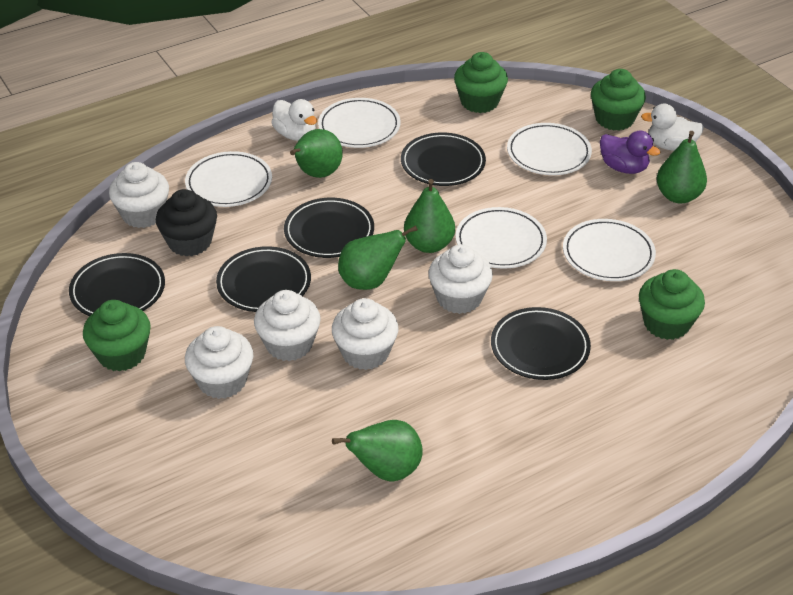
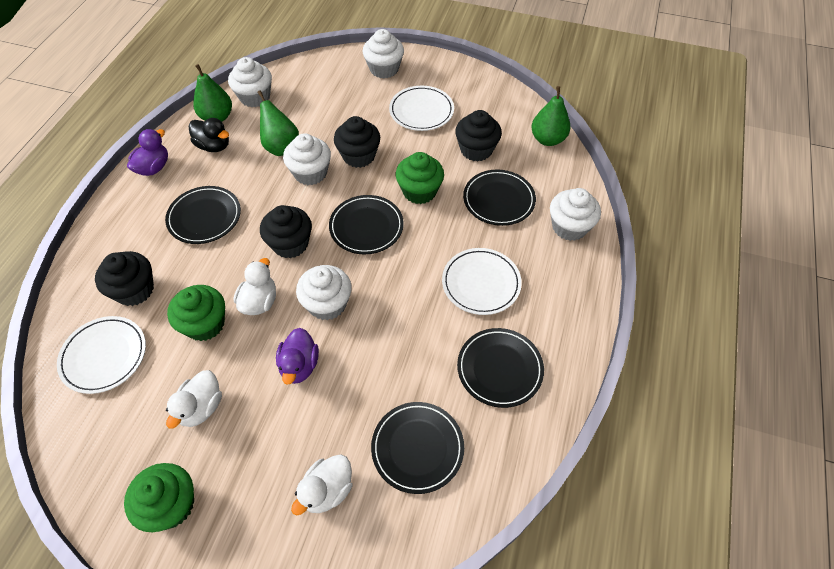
black cupcake: 1 -> 4
black duck: 0 -> 1
green cupcake: 4 -> 3
green pear: 5 -> 3
purple duck: 1 -> 2
white duck: 2 -> 3
white plate: 5 -> 3

